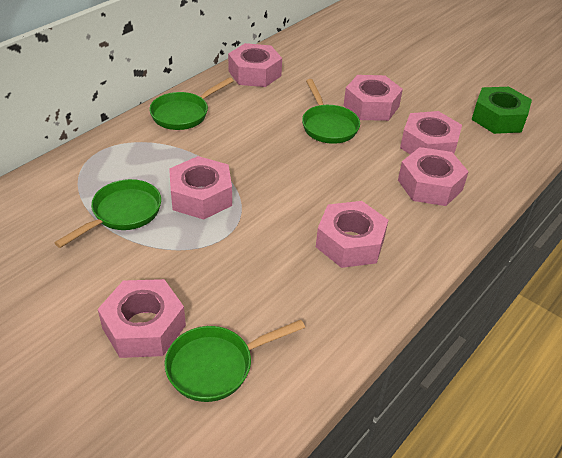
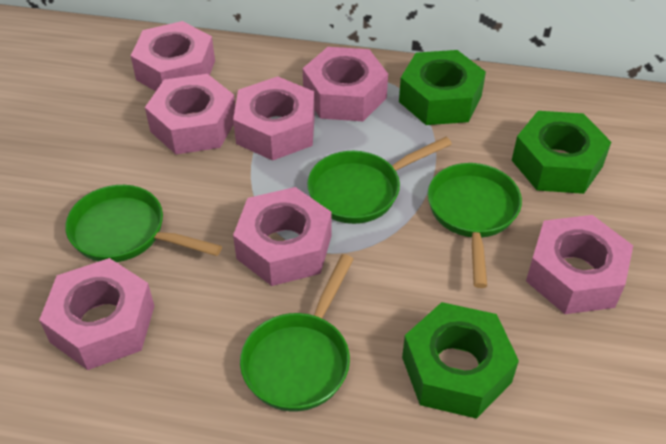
green nut: 1 -> 3

